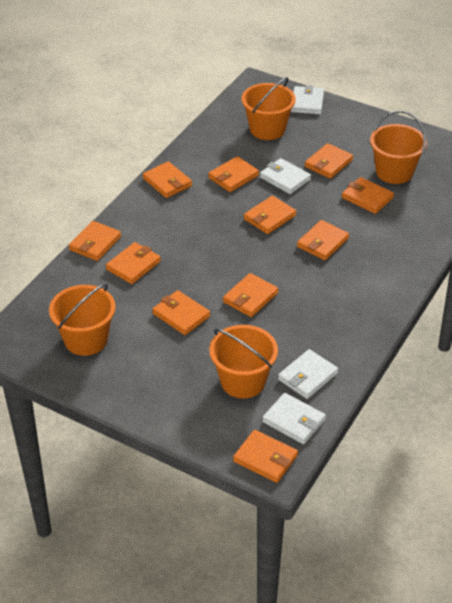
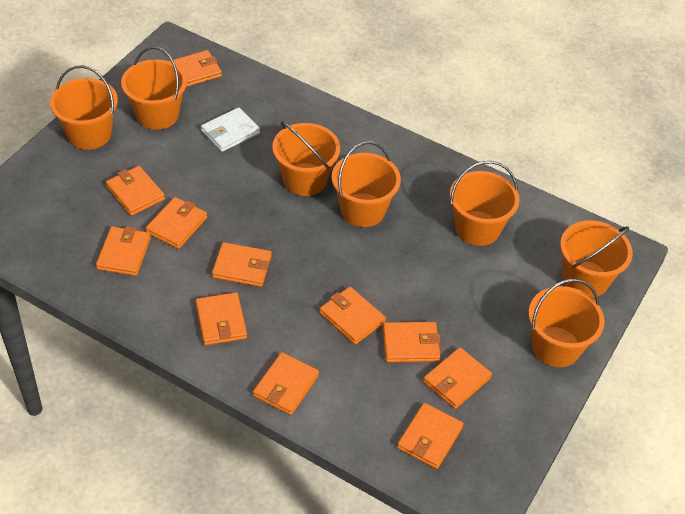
orange bucket: 4 -> 7
white wallet: 4 -> 1

